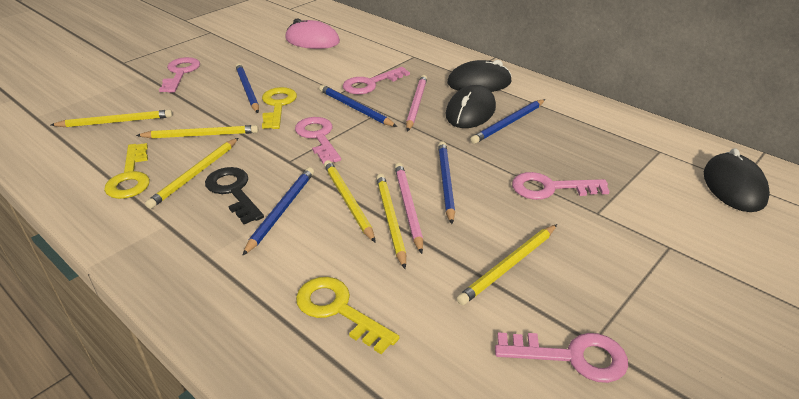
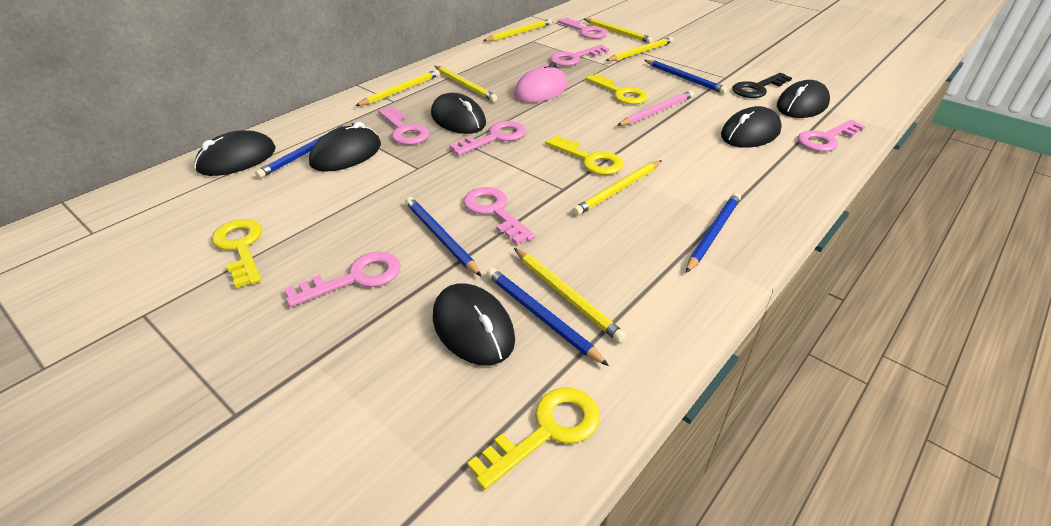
black mouse: 3 -> 6
pink key: 5 -> 7
pink pencil: 2 -> 1
yellow key: 3 -> 4
yellow pencil: 6 -> 7

